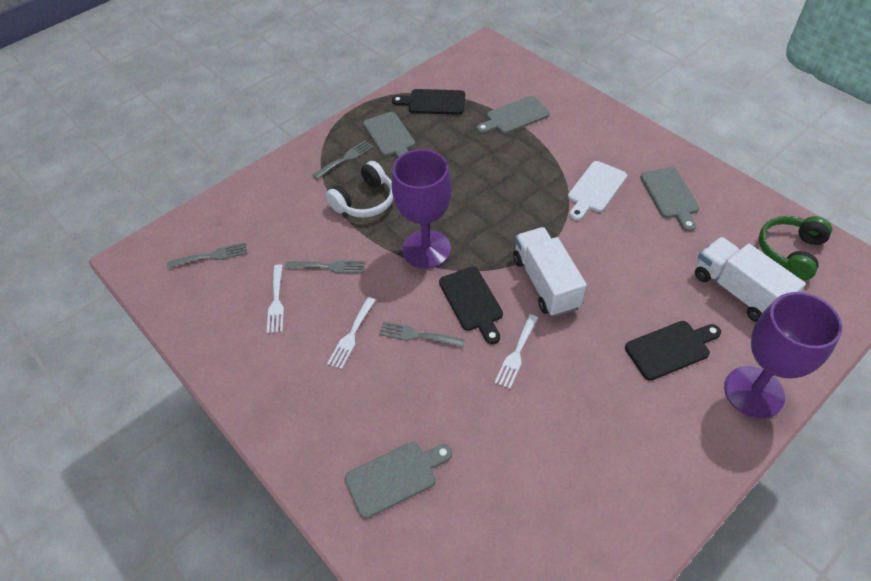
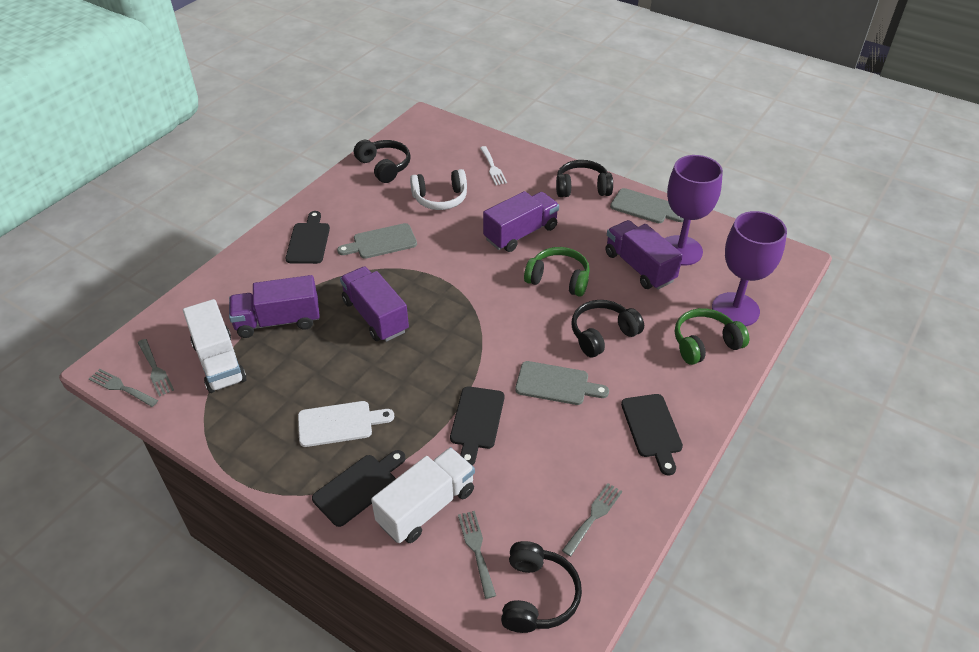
black cutting board: 3 -> 4
black headphones: 0 -> 4
green headphones: 1 -> 2
grey cutting board: 4 -> 3
purple truck: 0 -> 4
white fork: 3 -> 1

